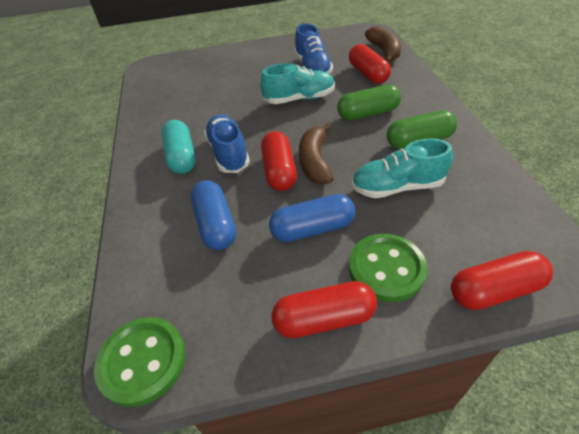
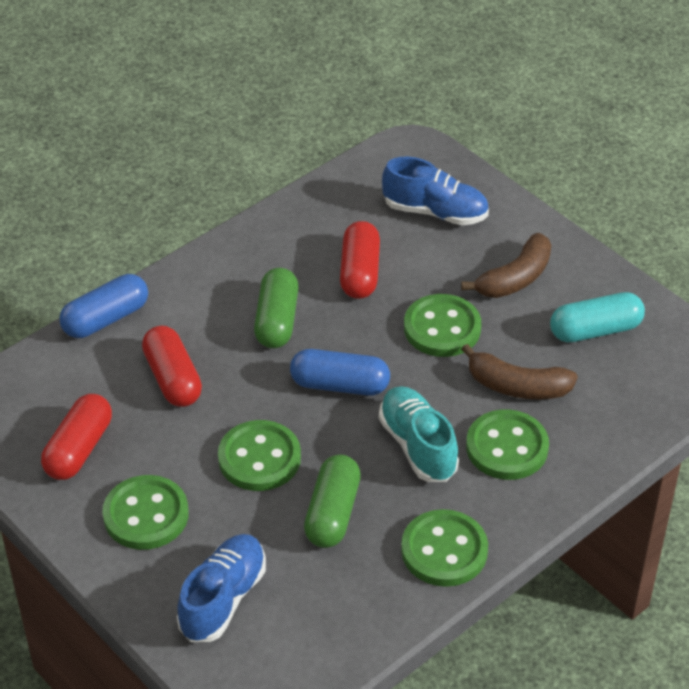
green button: 2 -> 5
red capsule: 4 -> 3
turquoise shoe: 2 -> 1

